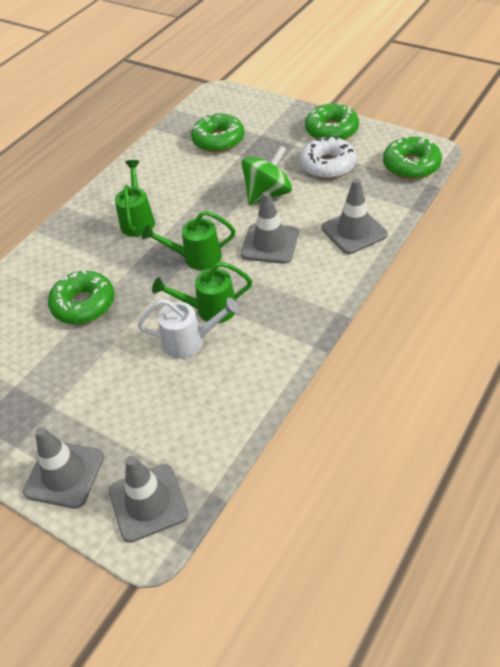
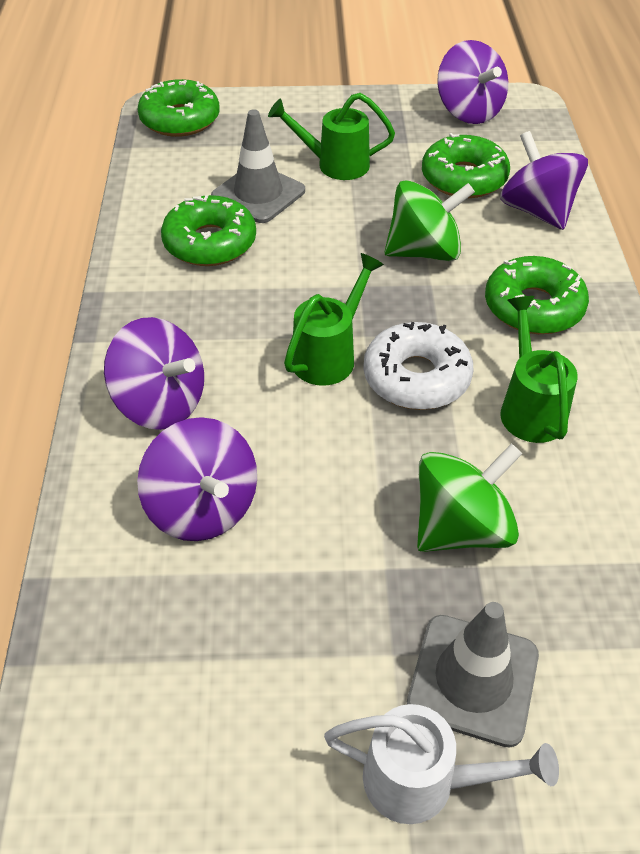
green spinning top: 1 -> 2
grey traffic cone: 4 -> 2
purple spinning top: 0 -> 4

